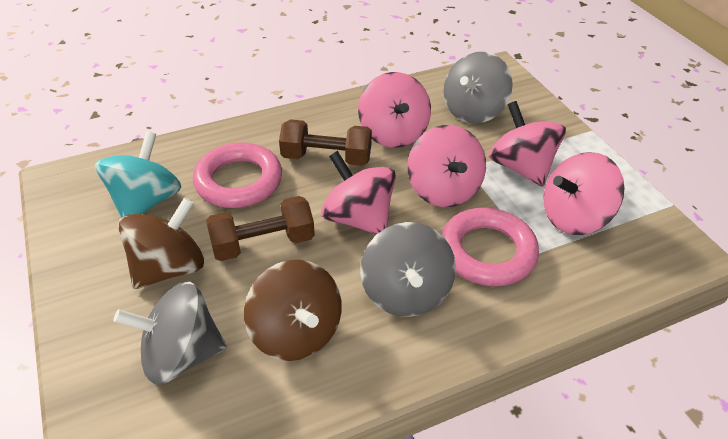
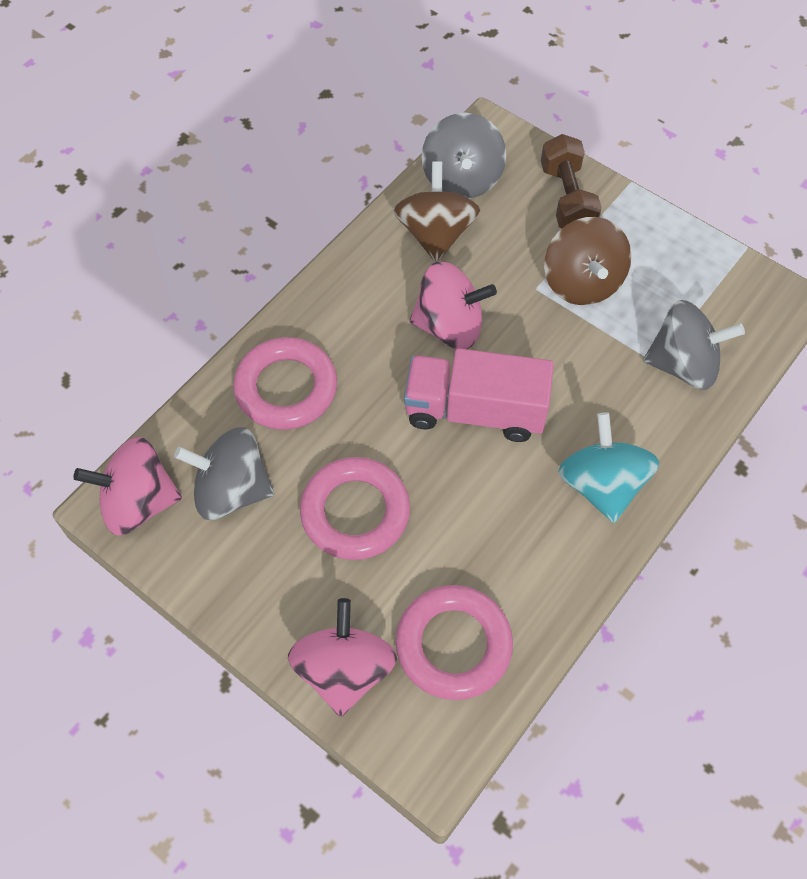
brown dumbbell: 2 -> 1
pink ring: 2 -> 3
pink spinning top: 5 -> 3
pink truck: 0 -> 1

